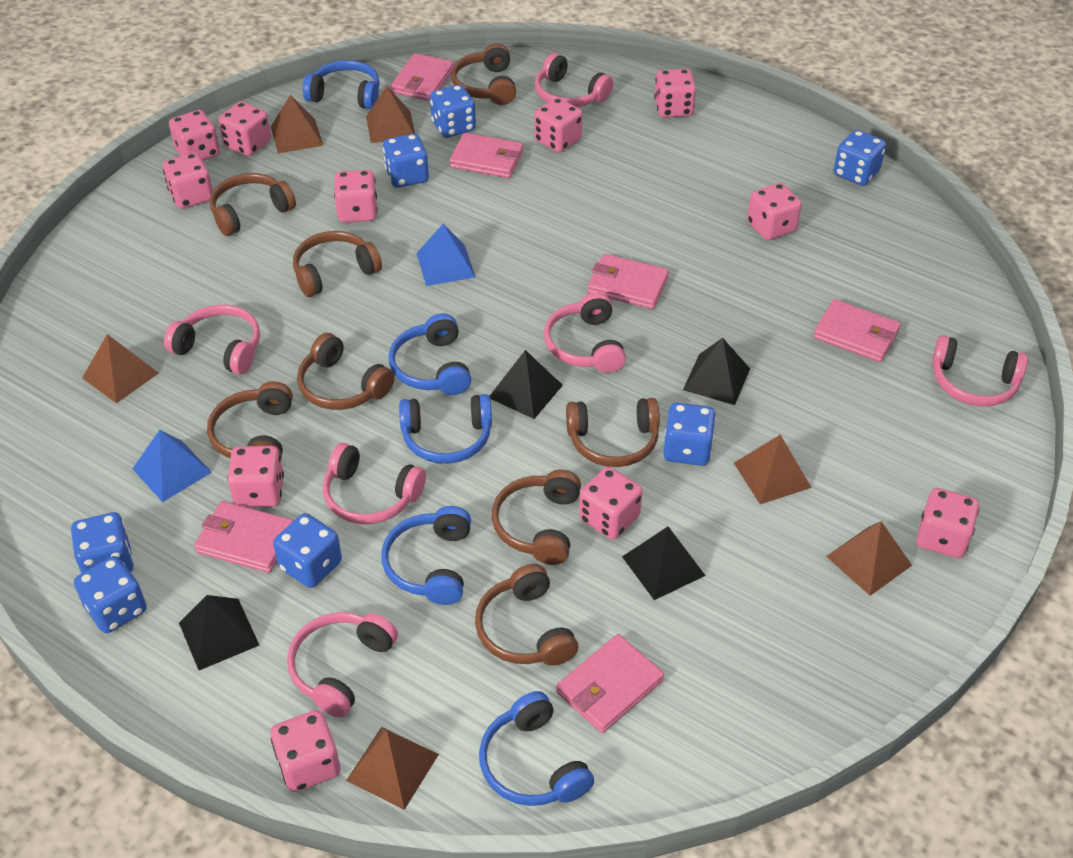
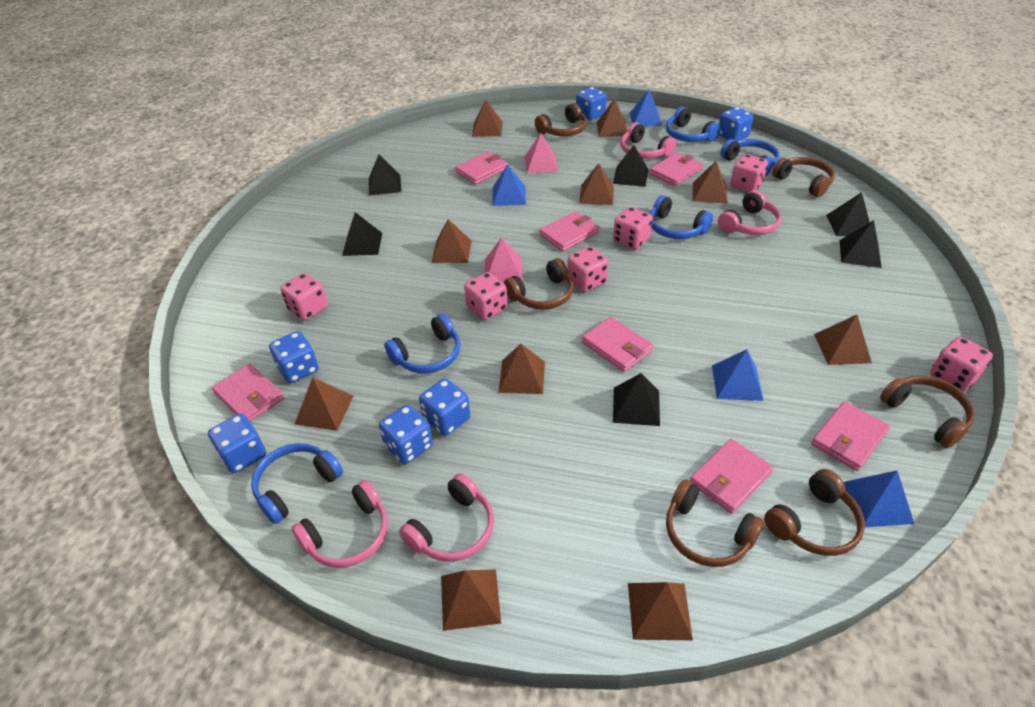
black pyramid: 4 -> 6
blue dice: 7 -> 6
blue pyramid: 2 -> 4
brown headphones: 8 -> 6
brown pyramid: 6 -> 10
pink dice: 11 -> 6
pink headphones: 6 -> 4
pink pyramid: 0 -> 2
pink wallet: 6 -> 7

